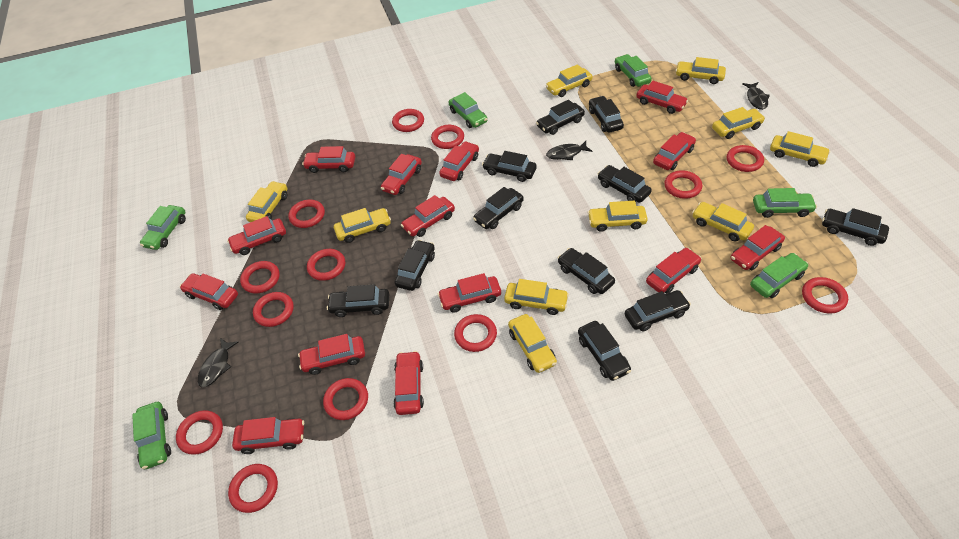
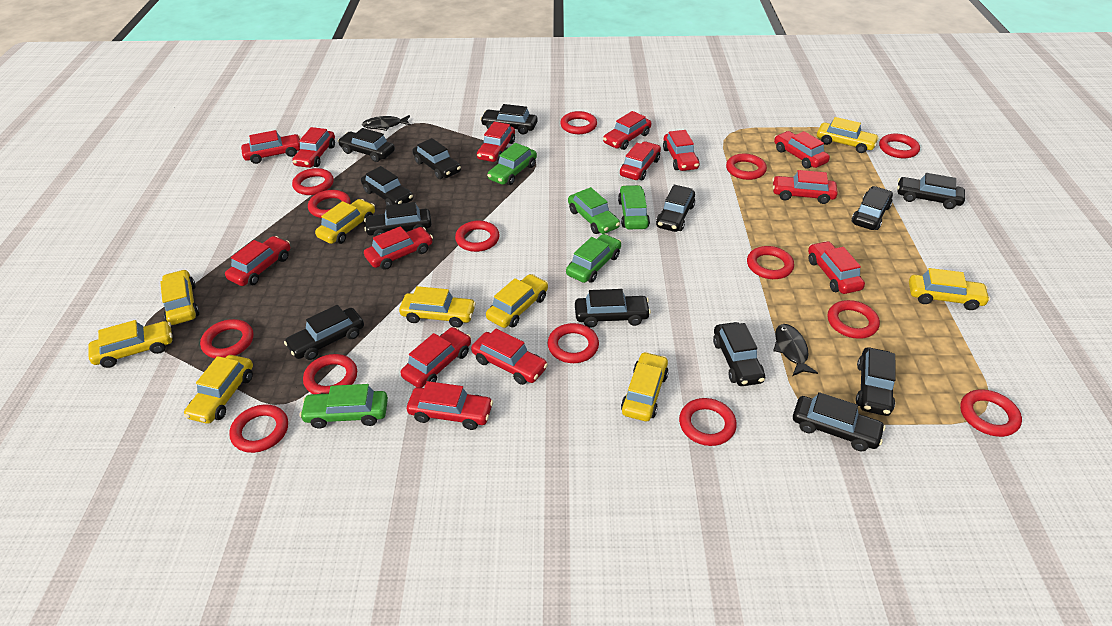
black car: 11 -> 13
black fish: 3 -> 2
green car: 6 -> 5
red ring: 13 -> 14
yellow car: 10 -> 9

